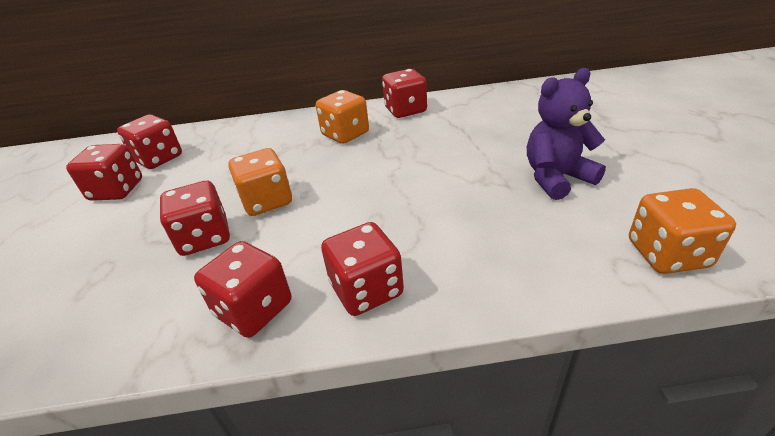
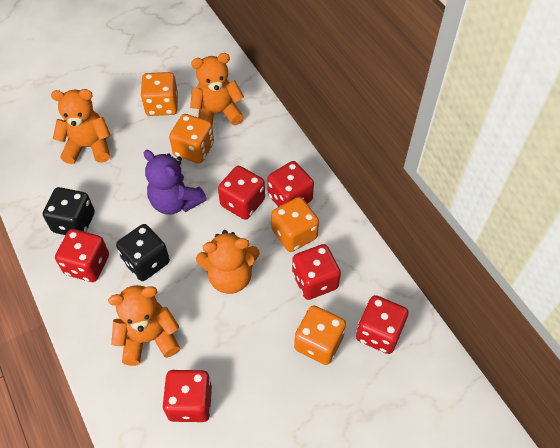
black dice: 0 -> 2
orange dice: 3 -> 4
orange teddy bear: 0 -> 4

